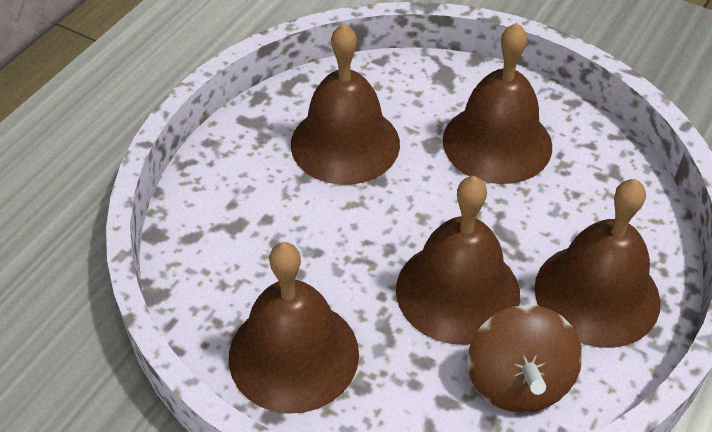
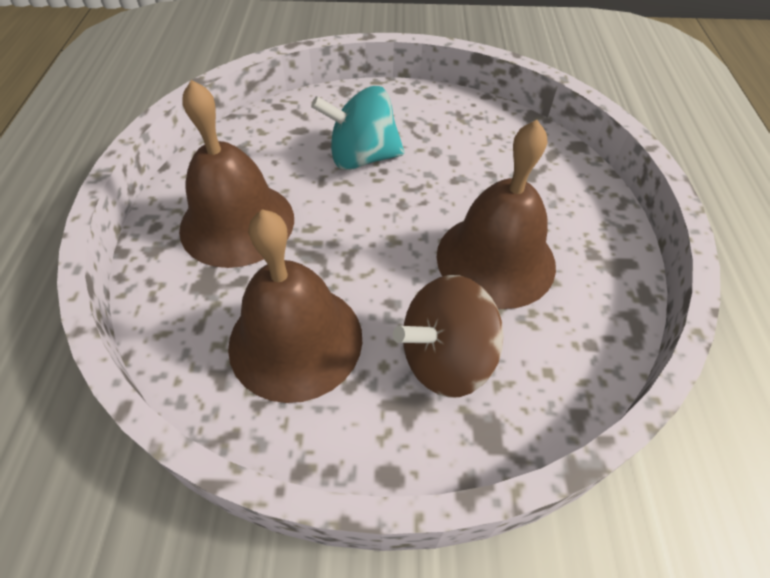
brown bell: 5 -> 3
turquoise spinning top: 0 -> 1

